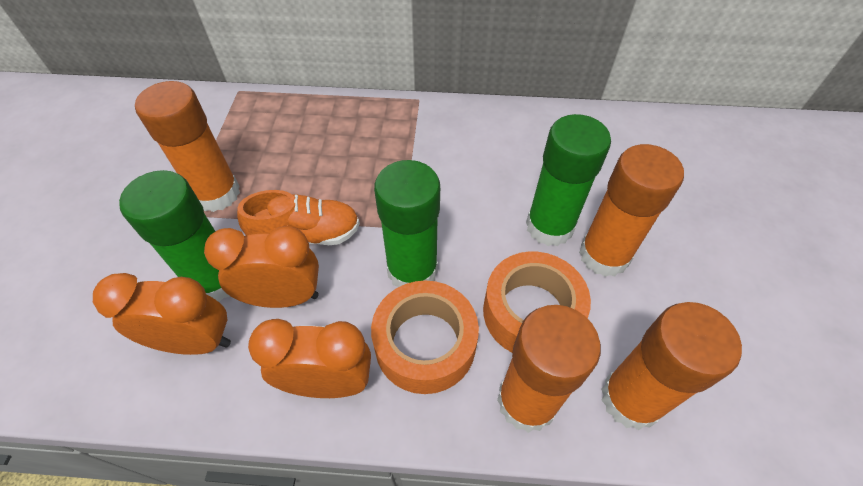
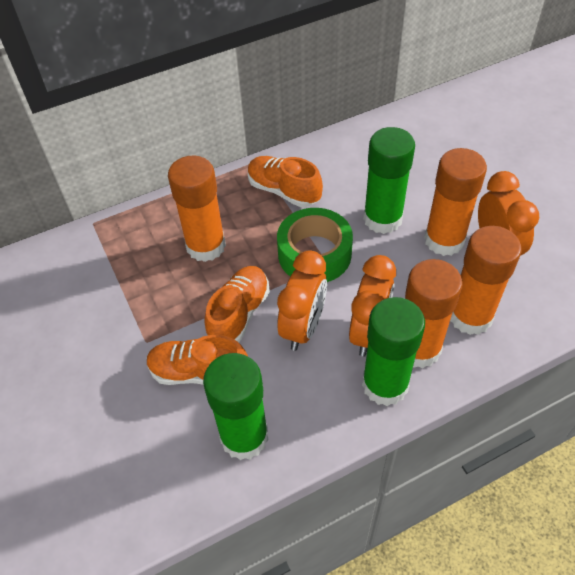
green tape: 0 -> 1
orange shoe: 1 -> 3
orange tape: 2 -> 0

